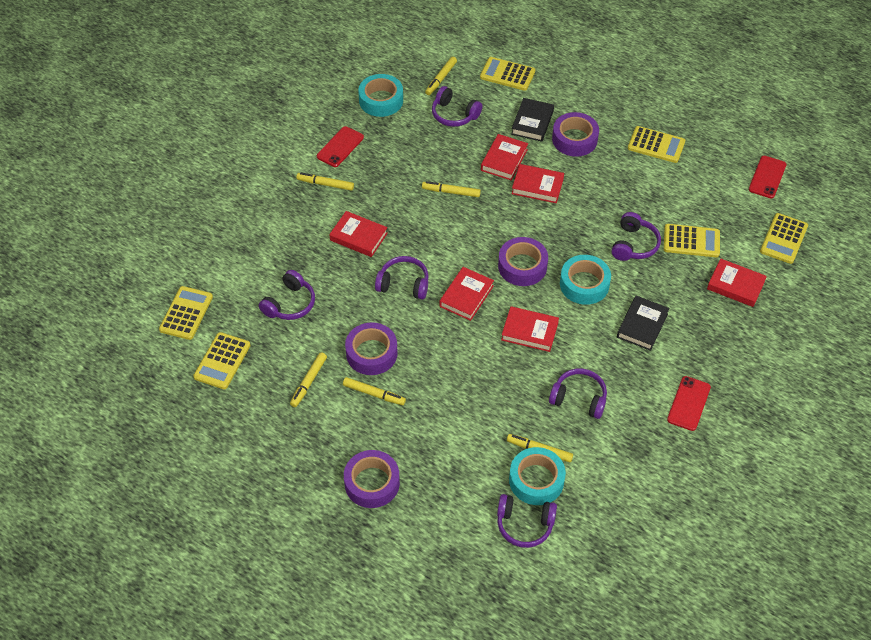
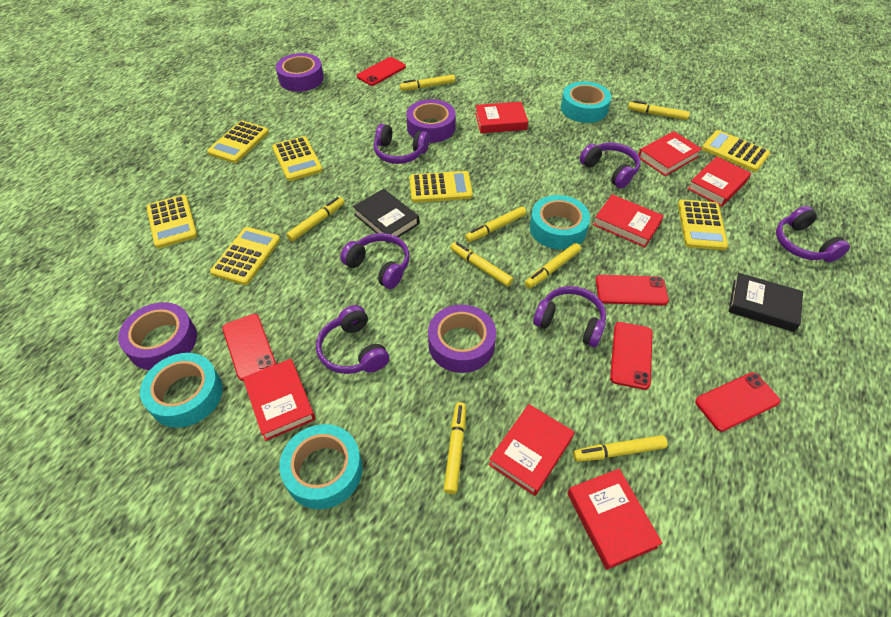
red book: 6 -> 7
red phone: 3 -> 5
turquoise tape: 3 -> 4
yellow calculator: 6 -> 7
yellow marker: 6 -> 8

